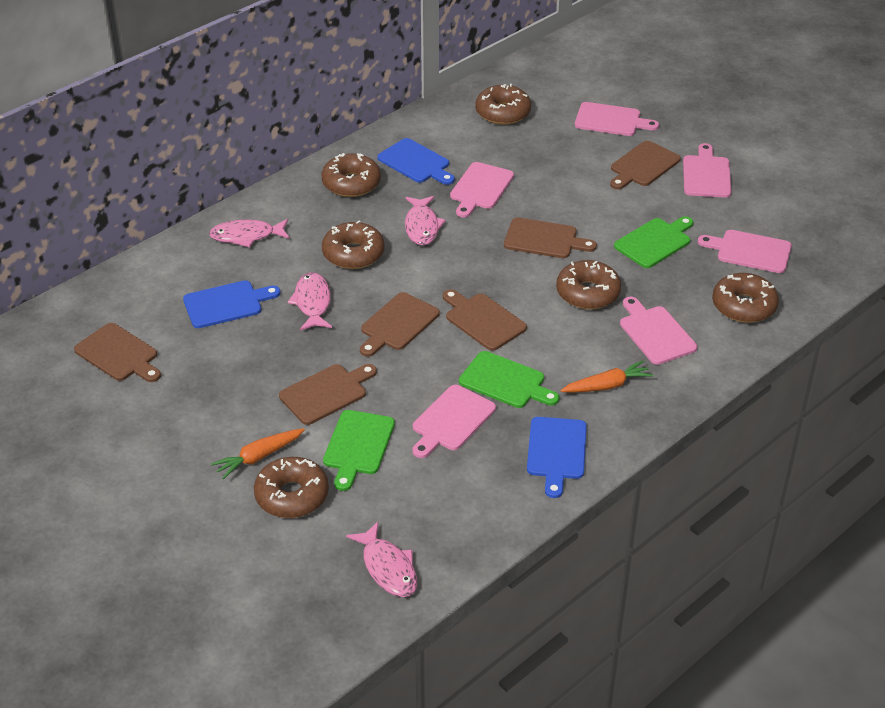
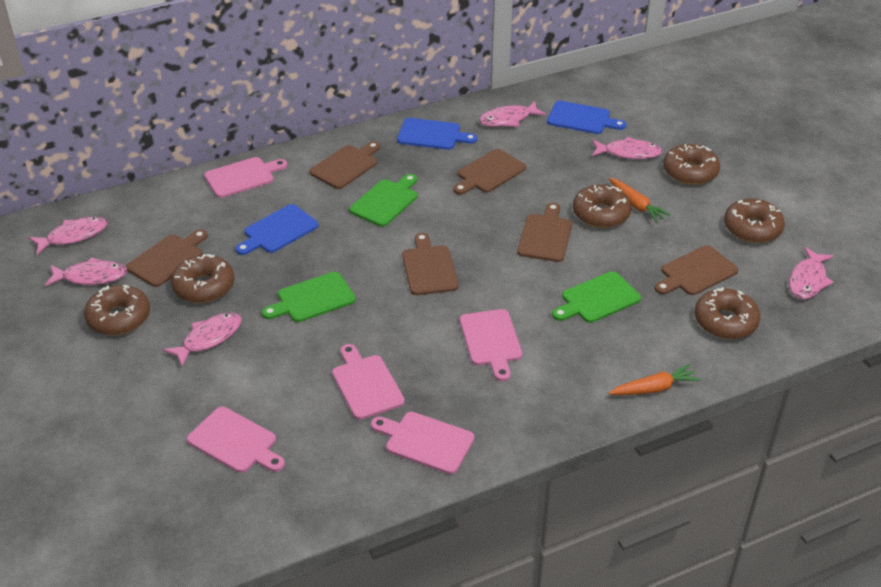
pink cutting board: 6 -> 5
pink fish: 4 -> 6

